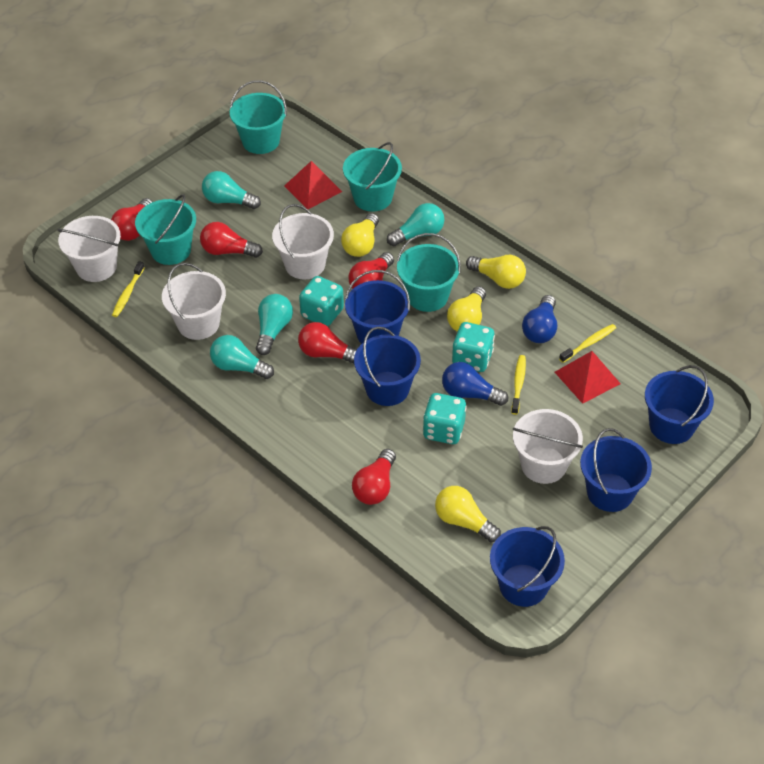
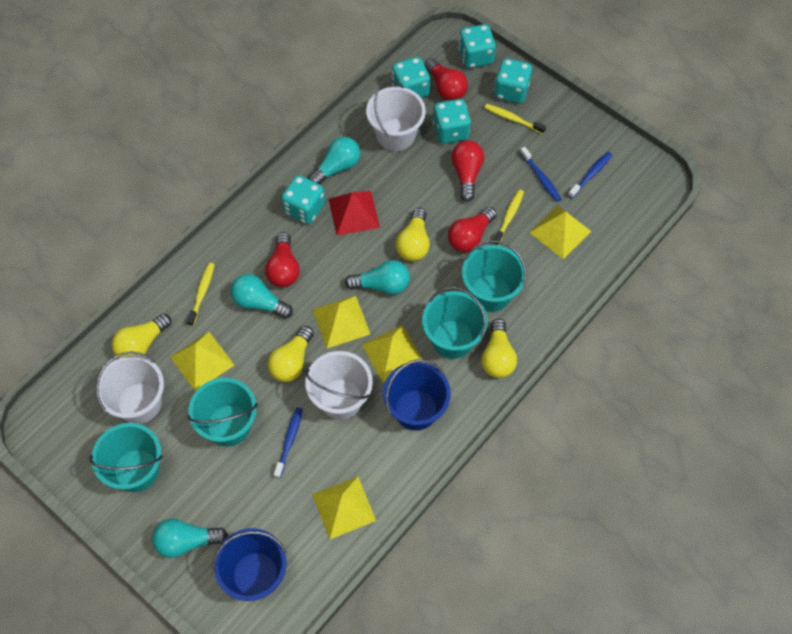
blue bucket: 5 -> 2
blue light bulb: 2 -> 0
blue toothbrush: 0 -> 3
red light bulb: 5 -> 4
red pyramid: 2 -> 1
turquoise dice: 3 -> 5
white bucket: 4 -> 3
yellow pyramid: 0 -> 5

